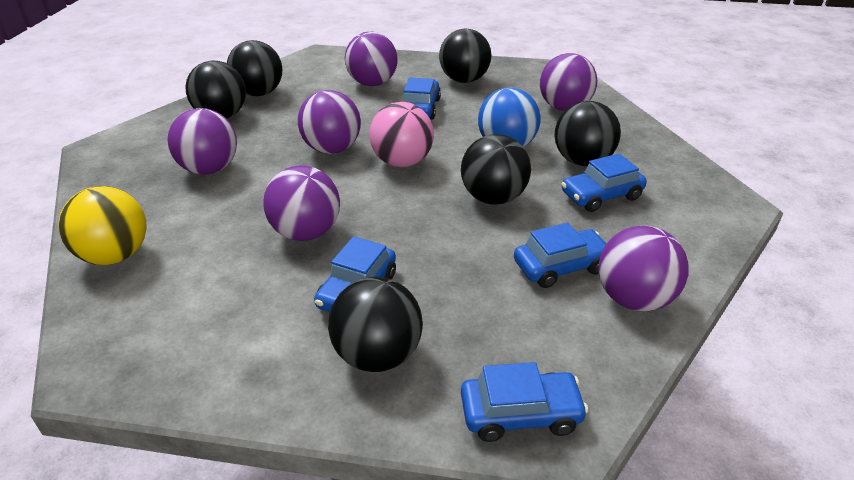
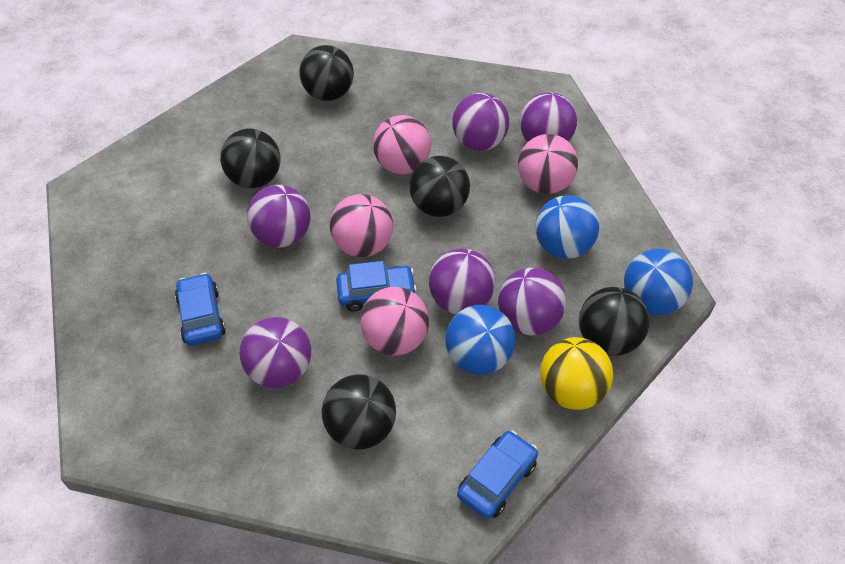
black ball: 6 -> 5
blue ball: 1 -> 3
blue car: 5 -> 3
pink ball: 1 -> 4

